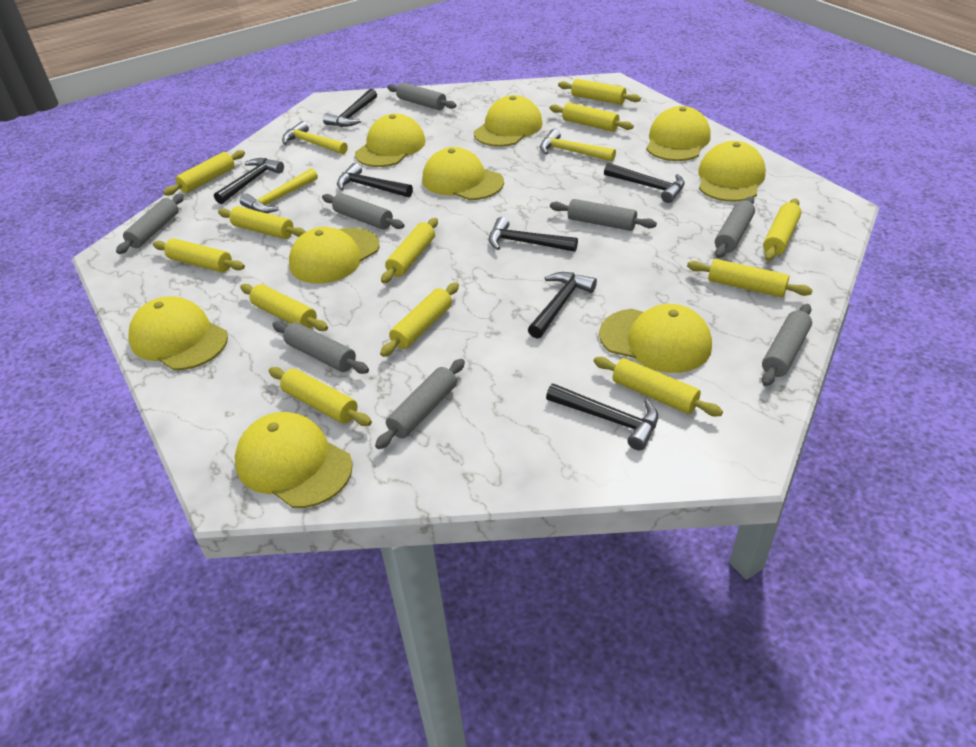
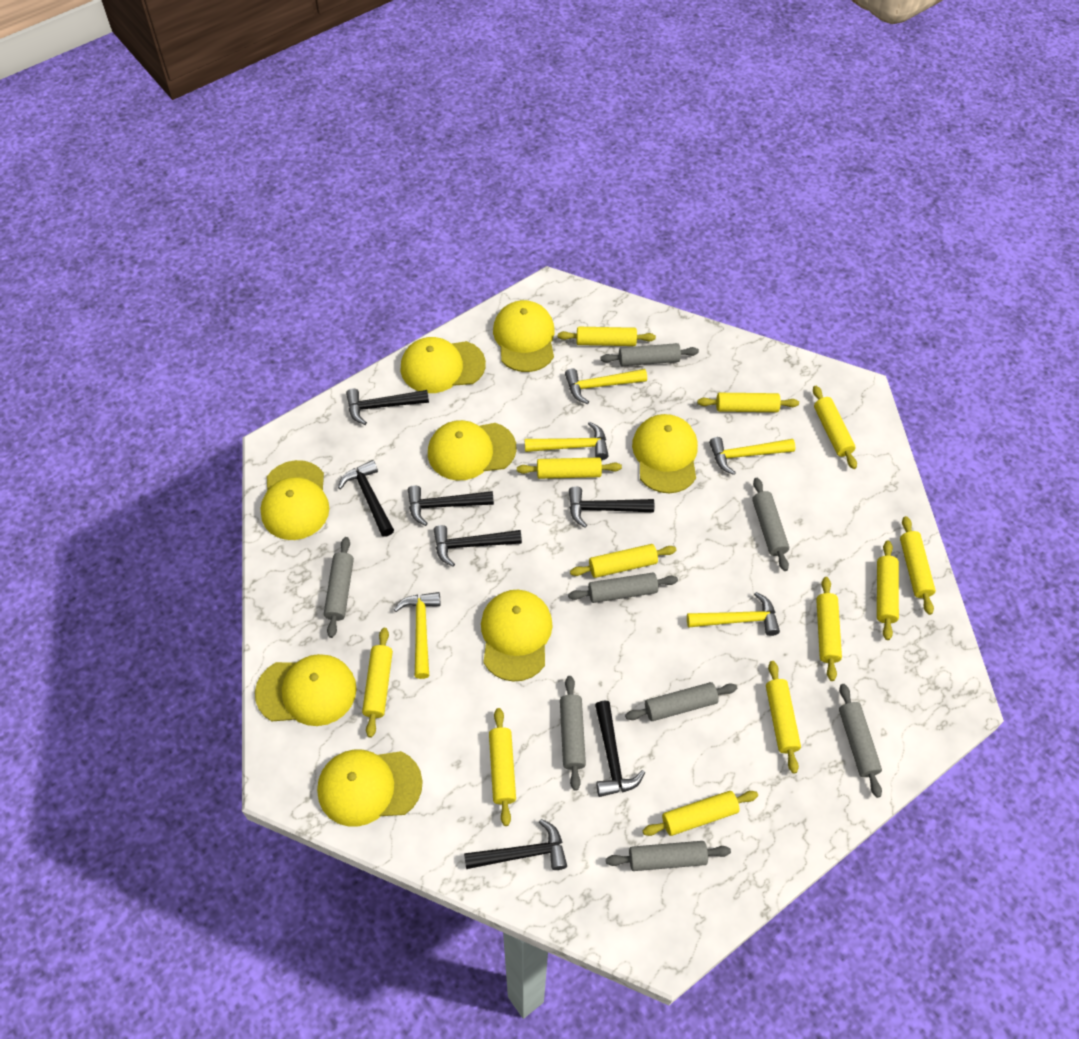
yellow cap: 9 -> 8
yellow hammer: 3 -> 5

